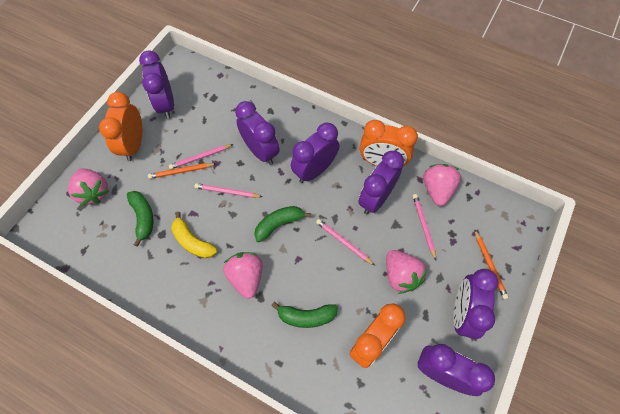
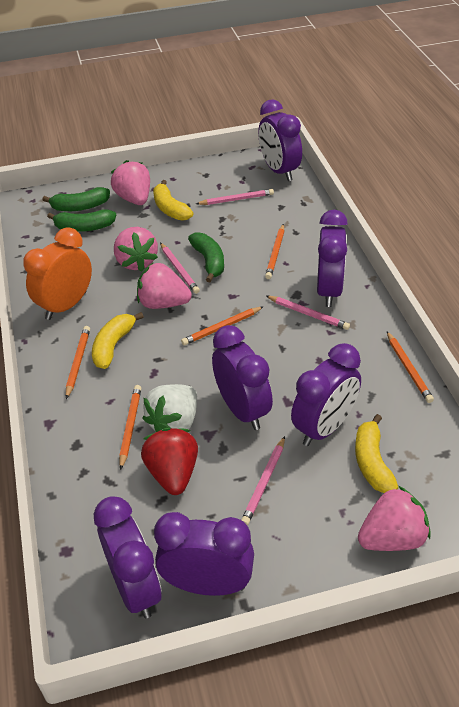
orange clock: 3 -> 1
orange pencil: 2 -> 5
red strawberry: 0 -> 1
white strawberry: 0 -> 1
yellow banana: 1 -> 3

